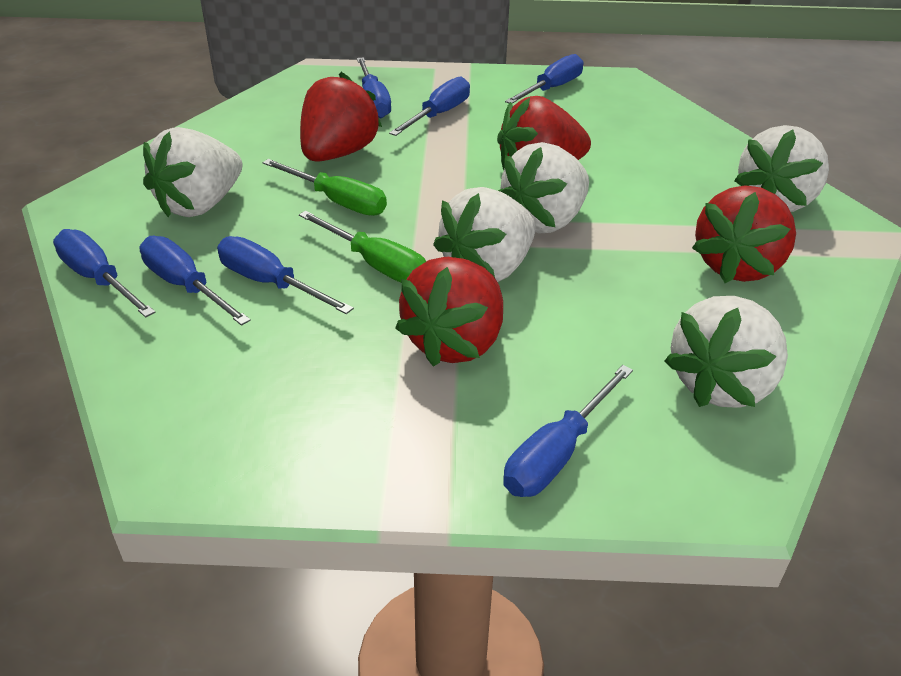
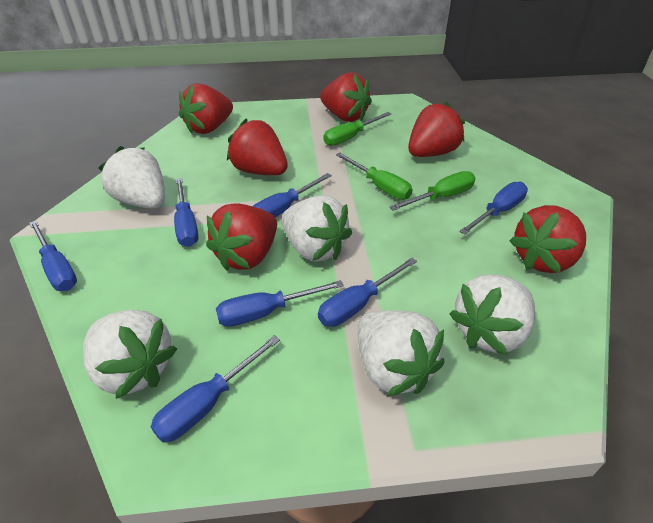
green screwdriver: 2 -> 3
red strawberry: 4 -> 6

